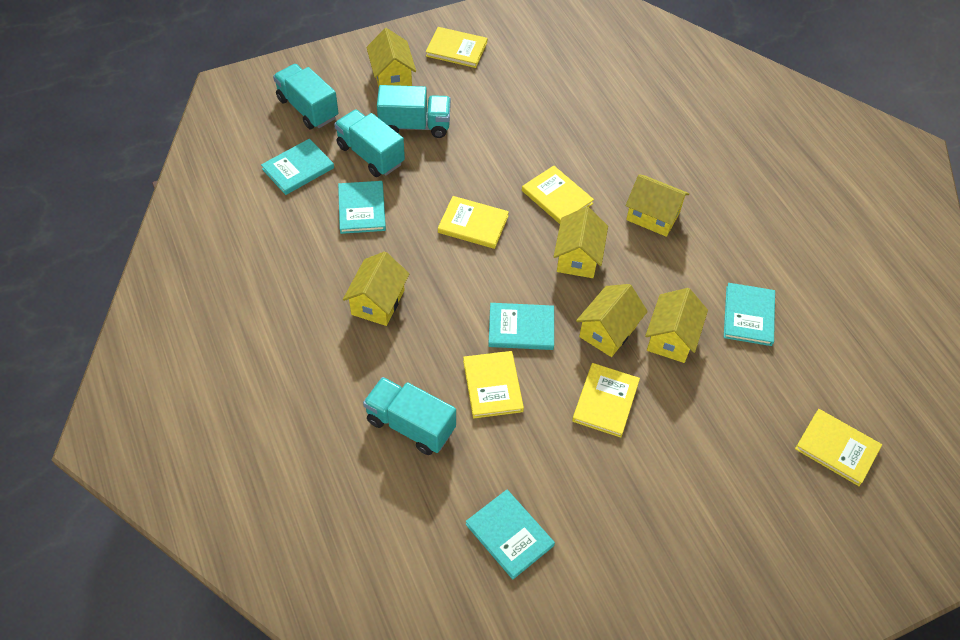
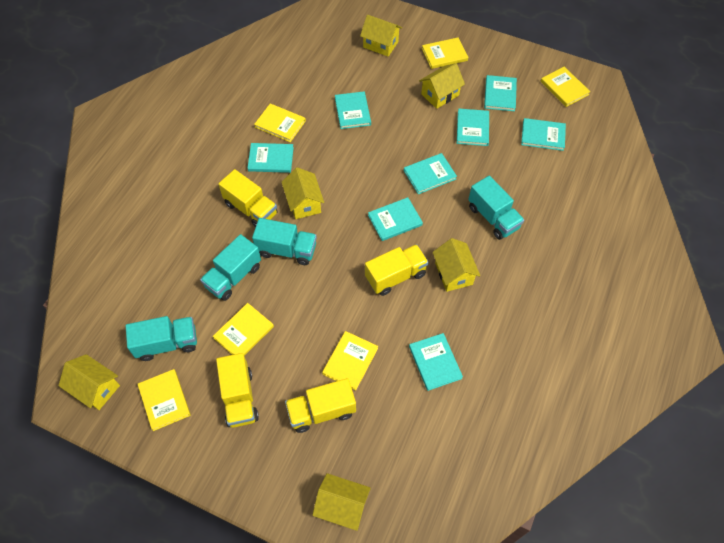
turquoise book: 5 -> 8
yellow truck: 0 -> 4

